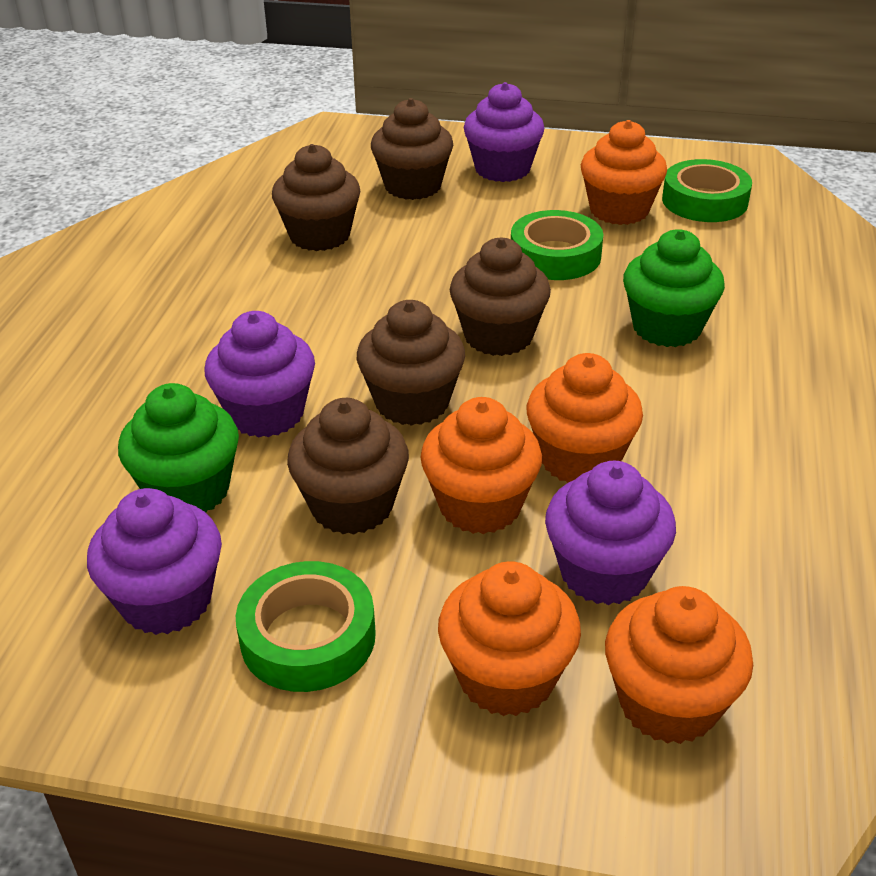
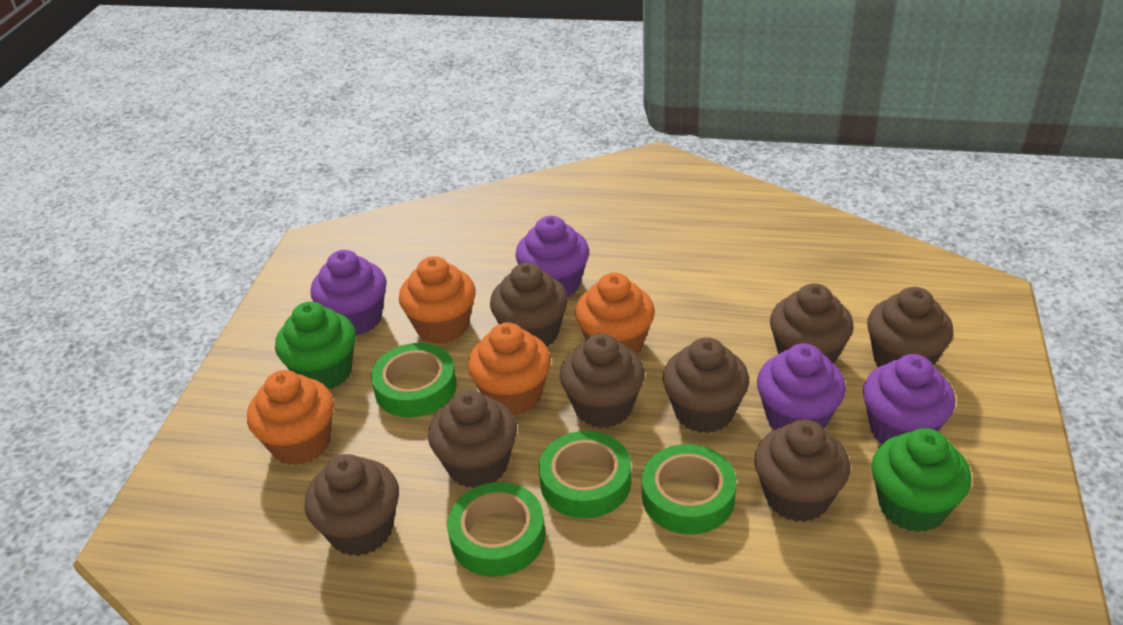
brown cupcake: 5 -> 8
green tape: 3 -> 4
orange cupcake: 5 -> 4

